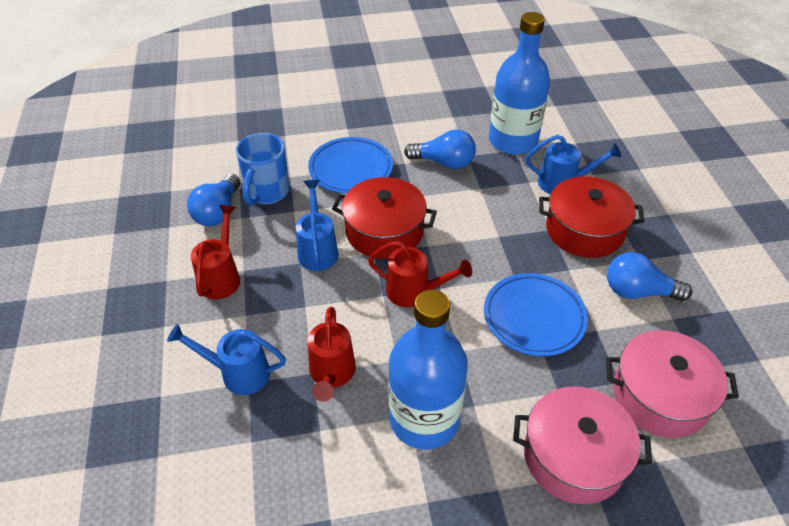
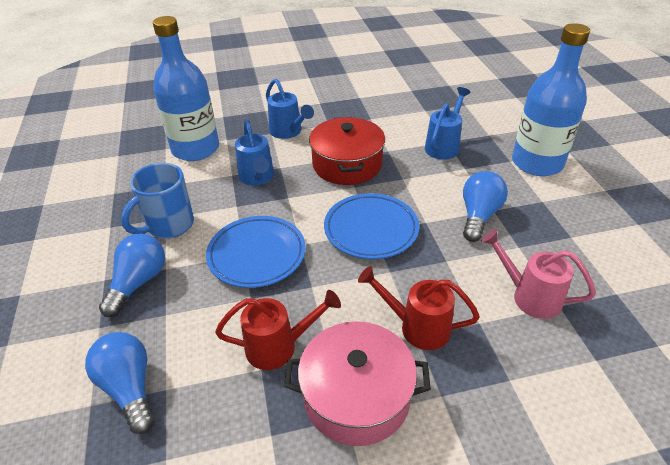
pink pot: 2 -> 1
pink watering can: 0 -> 1
red pot: 2 -> 1
red watering can: 3 -> 2

